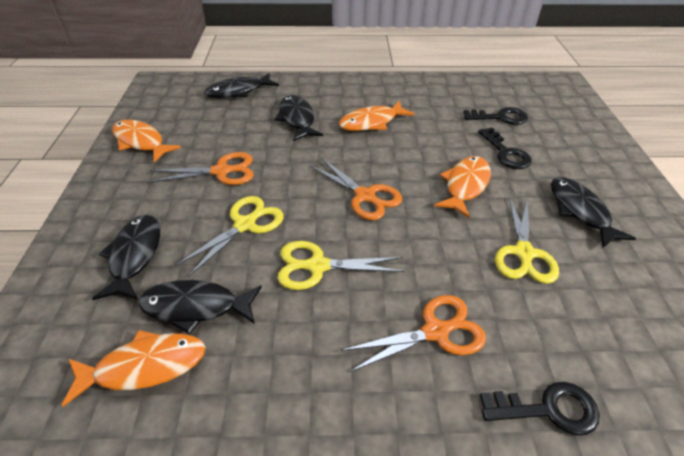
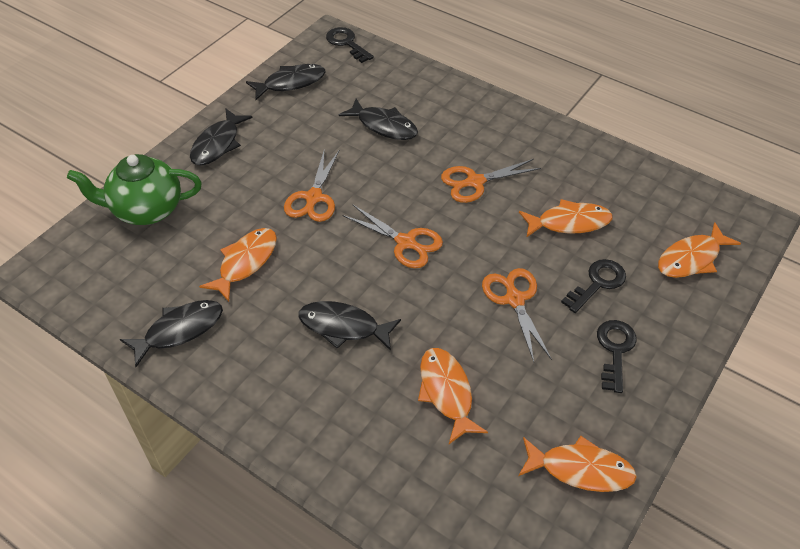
green teapot: 0 -> 1
orange fish: 4 -> 5
orange scissors: 3 -> 4
yellow scissors: 3 -> 0

